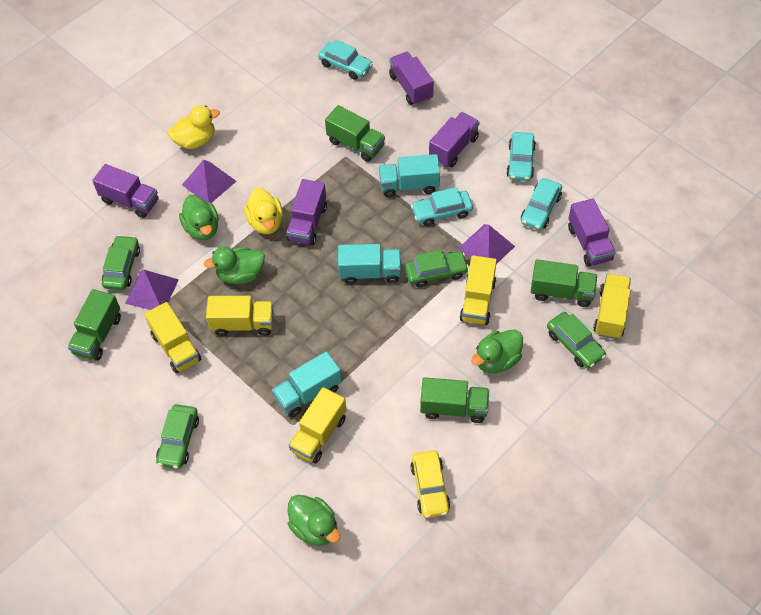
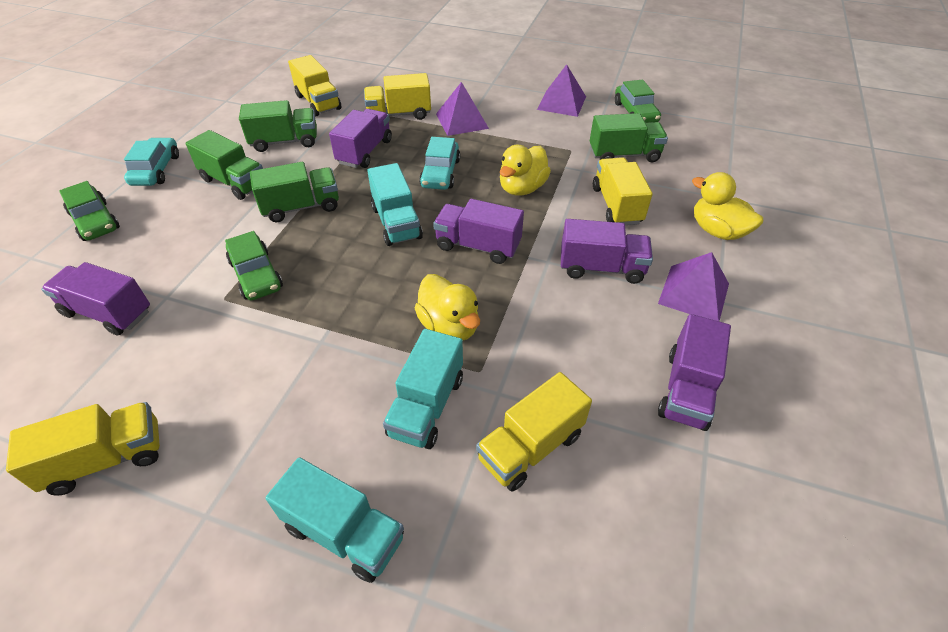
green car: 4 -> 3
green duck: 4 -> 0
turquoise car: 4 -> 2
yellow car: 1 -> 0
yellow duck: 2 -> 3

